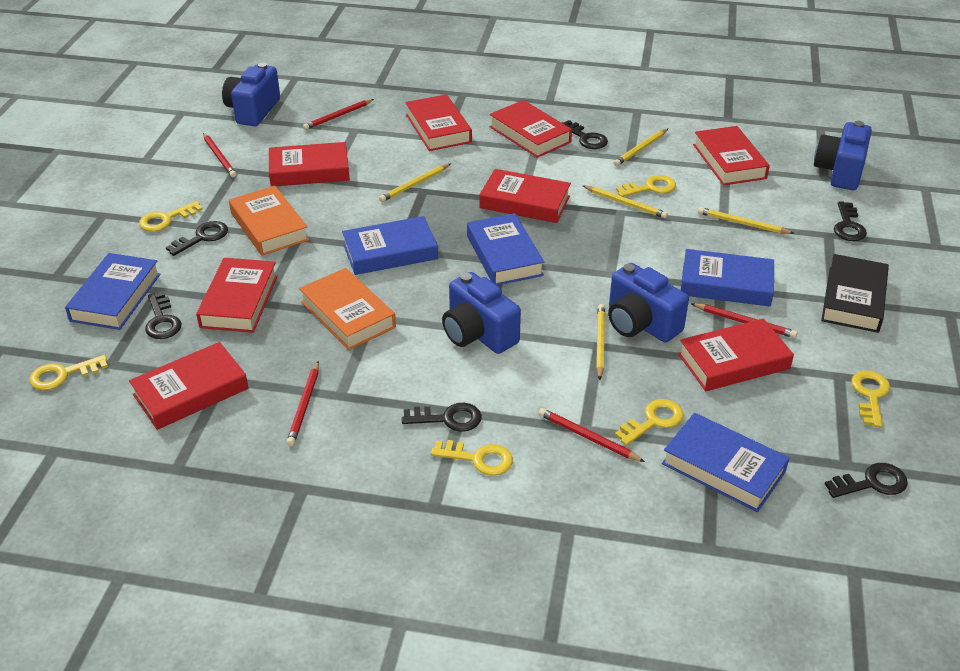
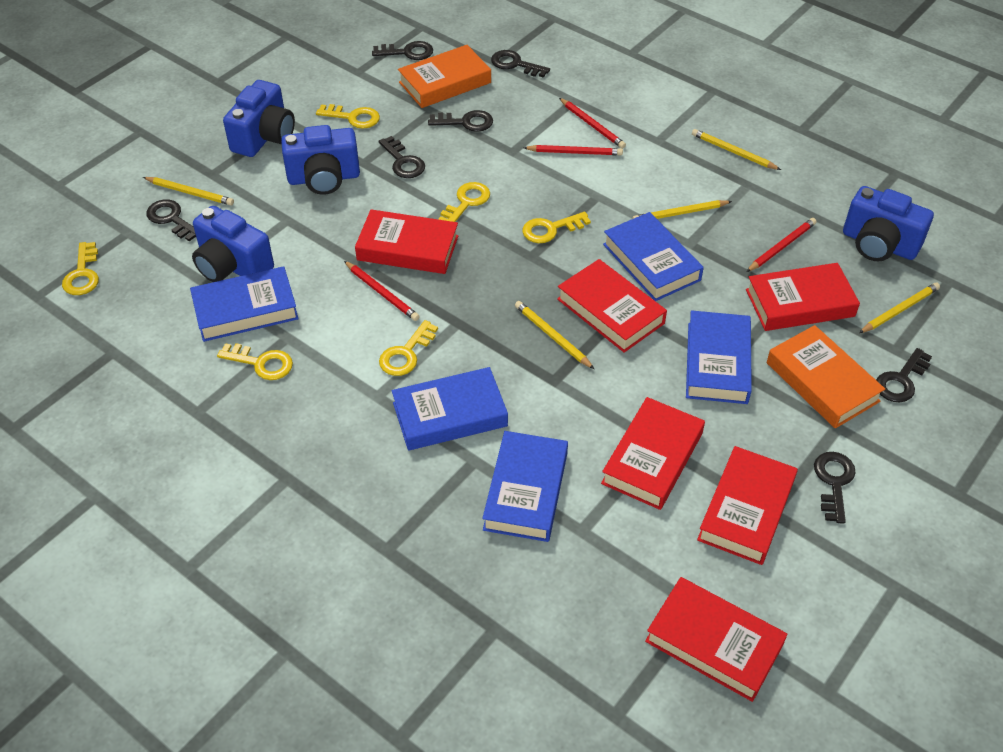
black book: 1 -> 0
black key: 6 -> 7
red book: 8 -> 6
red pencil: 5 -> 4

